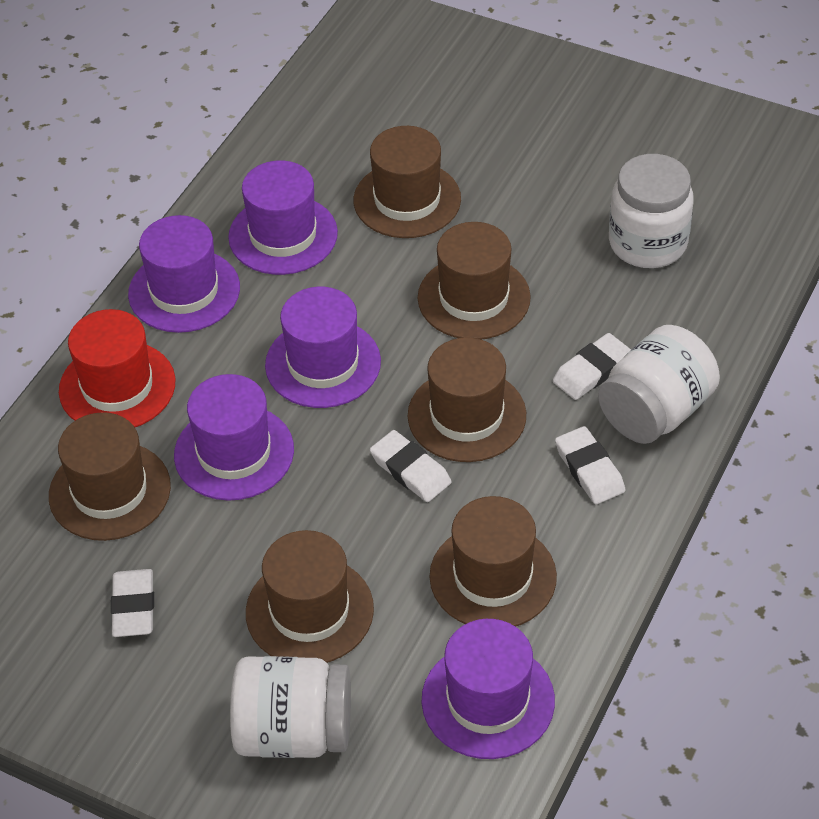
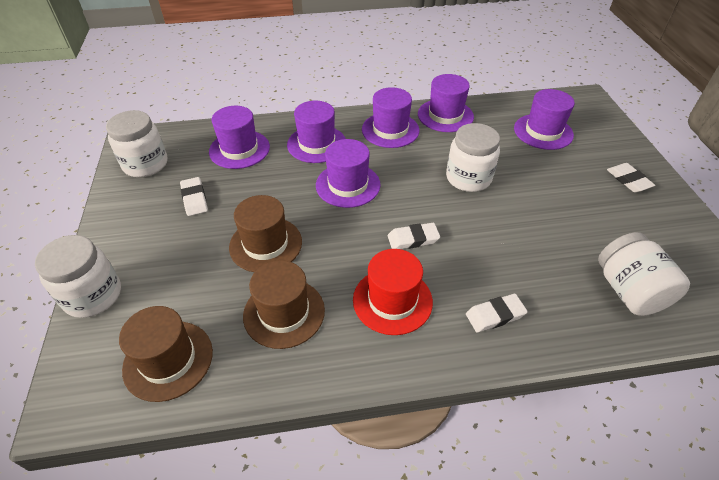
brown hat: 6 -> 3
purple hat: 5 -> 6
white jar: 3 -> 4

